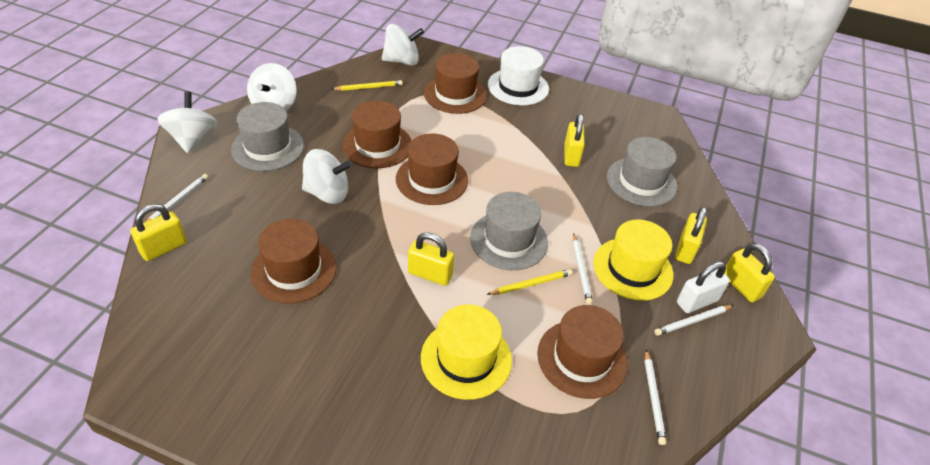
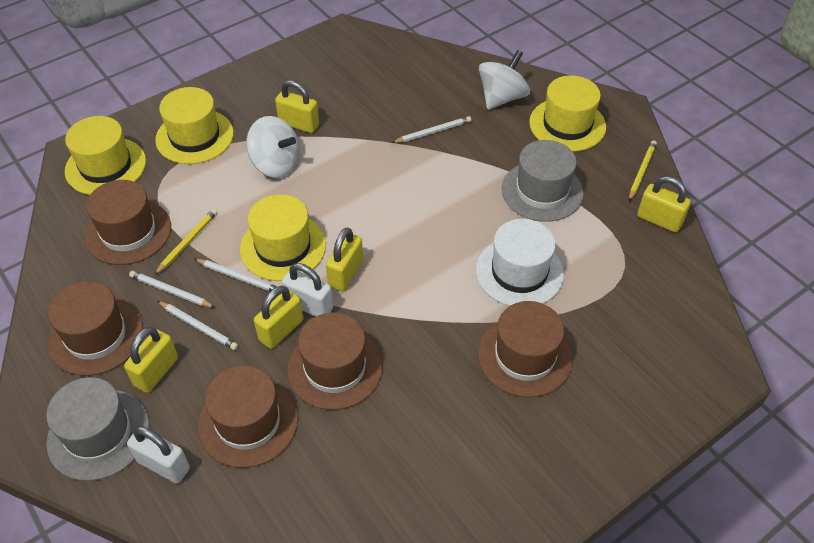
grey hat: 3 -> 2
white padlock: 1 -> 2
white spinning top: 4 -> 2
yellow hat: 2 -> 4

